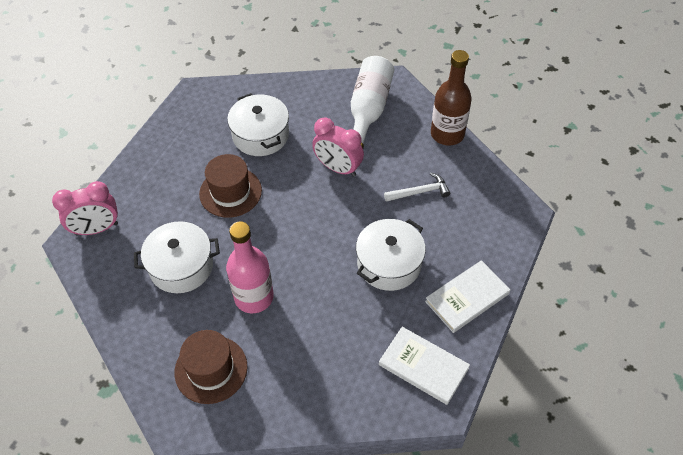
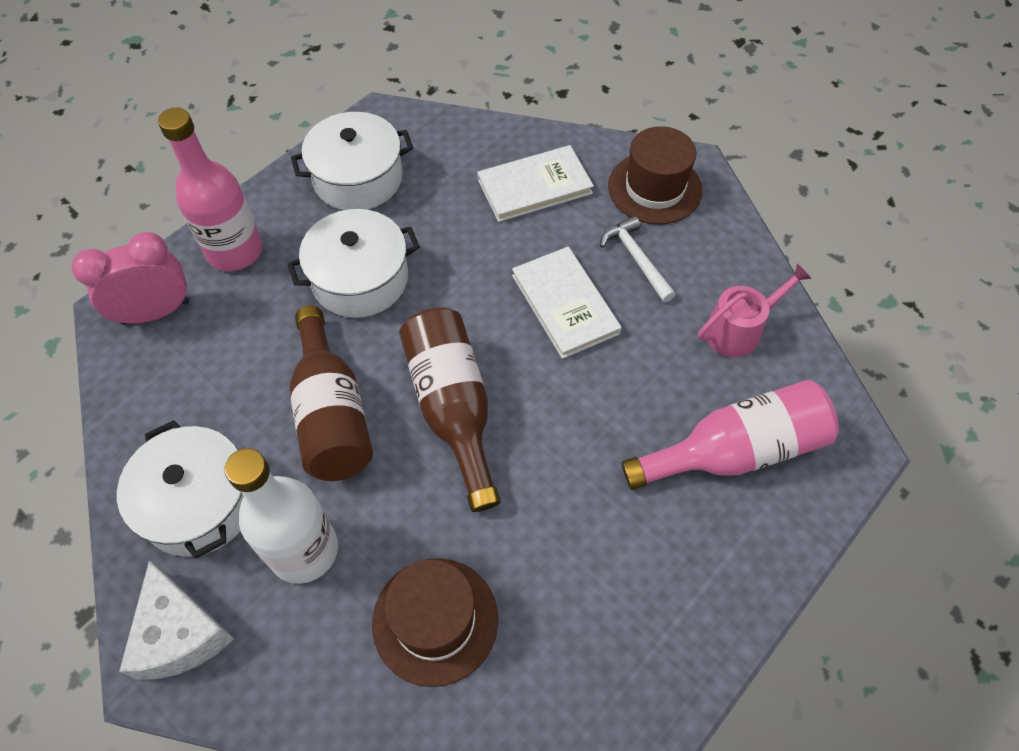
brown bottle: 1 -> 2
pink bottle: 1 -> 2
pink clock: 2 -> 1
pink watering can: 0 -> 1
white cheese: 0 -> 1

